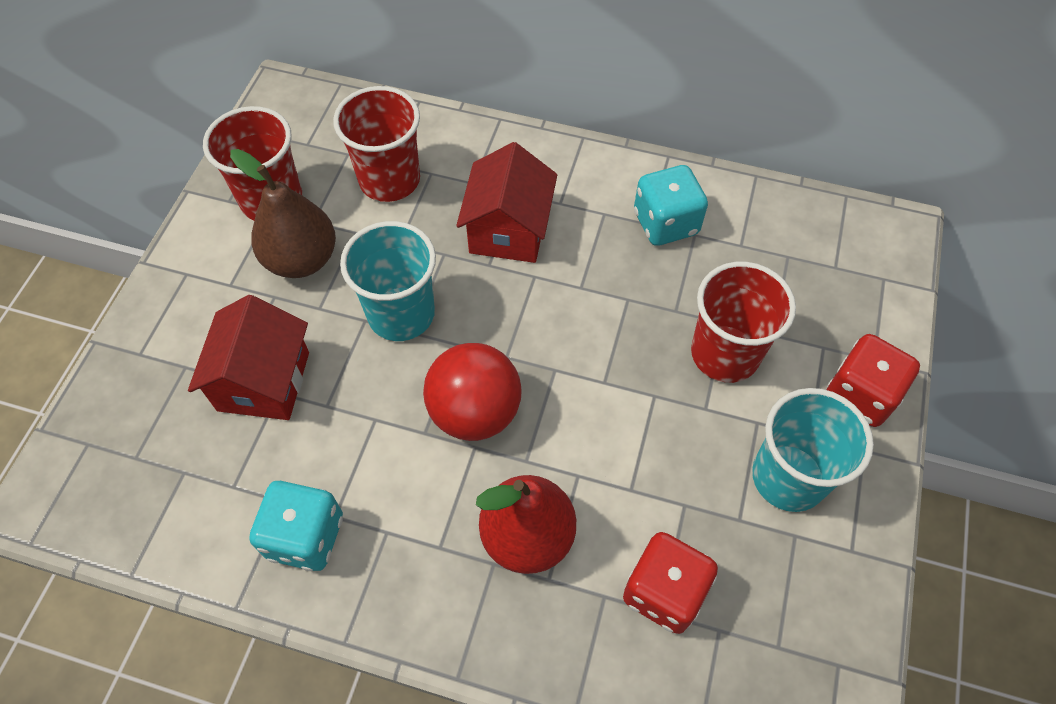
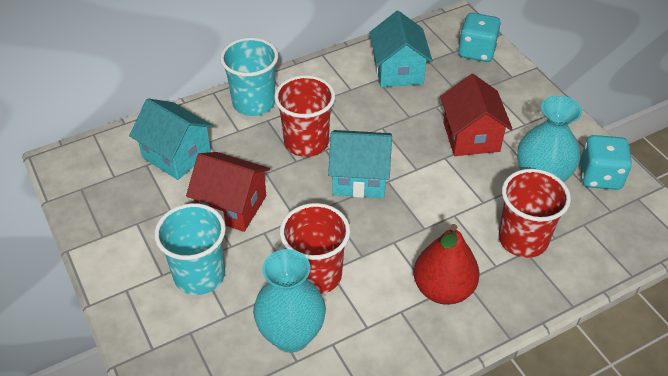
brown pear: 1 -> 0
red ball: 1 -> 0
red dice: 2 -> 0
turquoise house: 0 -> 3
turquoise vase: 0 -> 2

